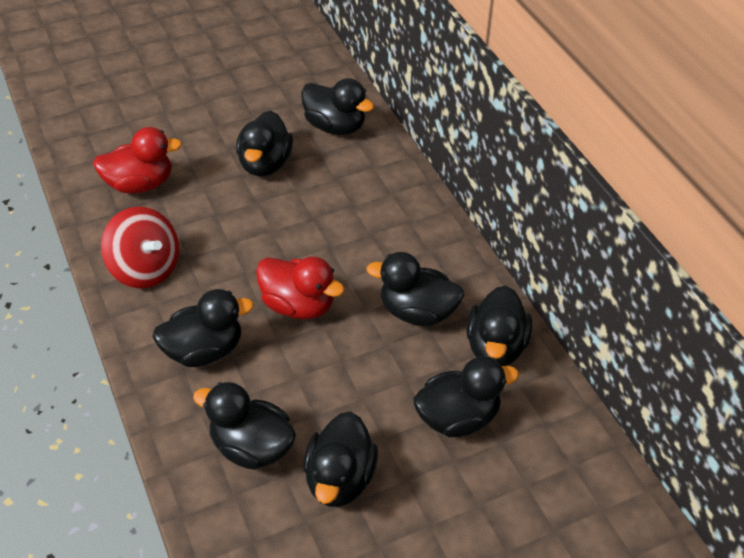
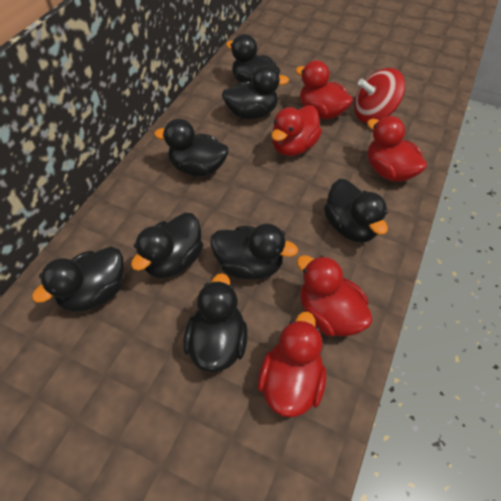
red duck: 2 -> 5

